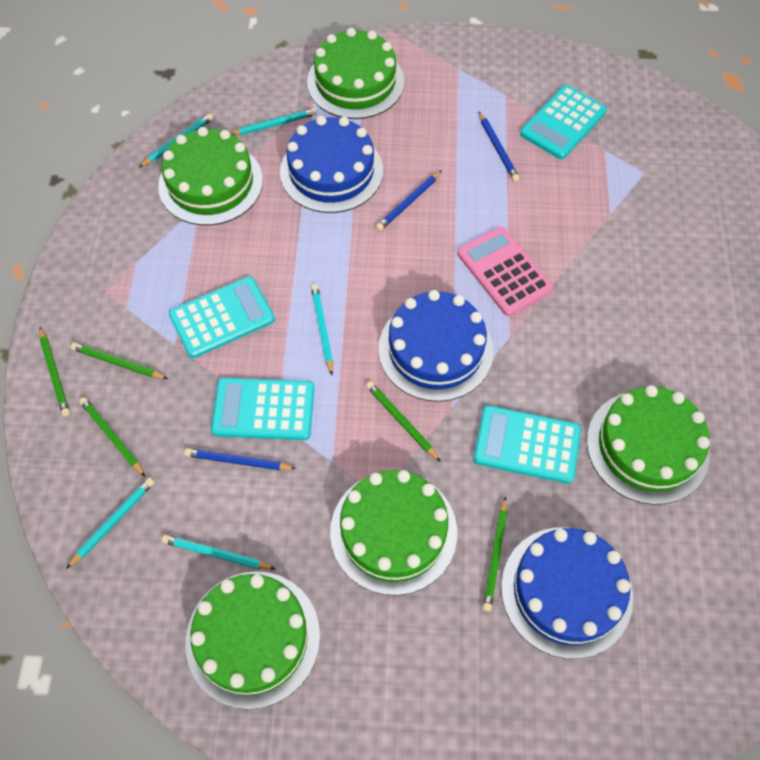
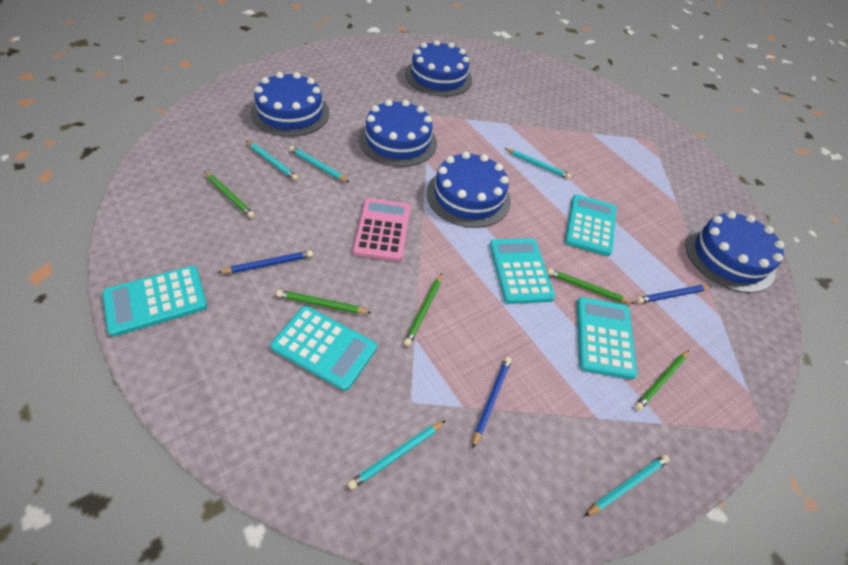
blue cake: 3 -> 5
green cake: 5 -> 0
turquoise calculator: 4 -> 5

